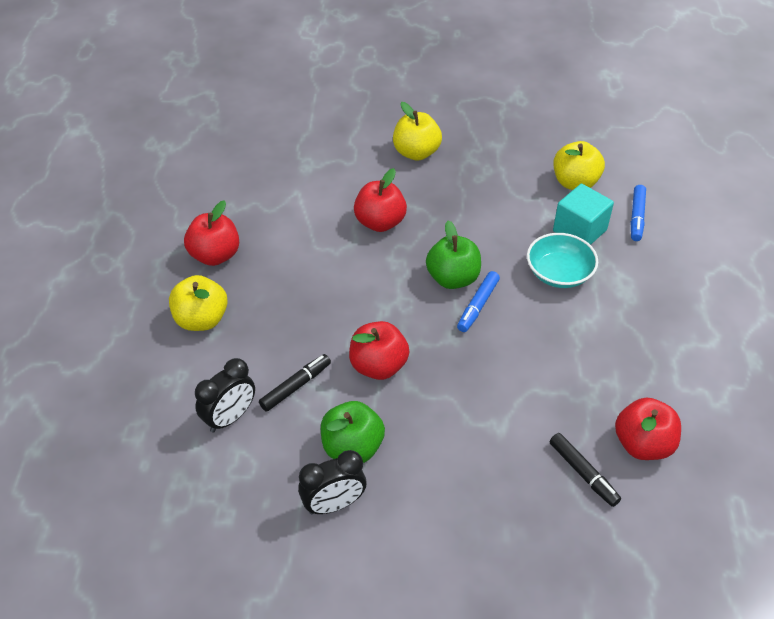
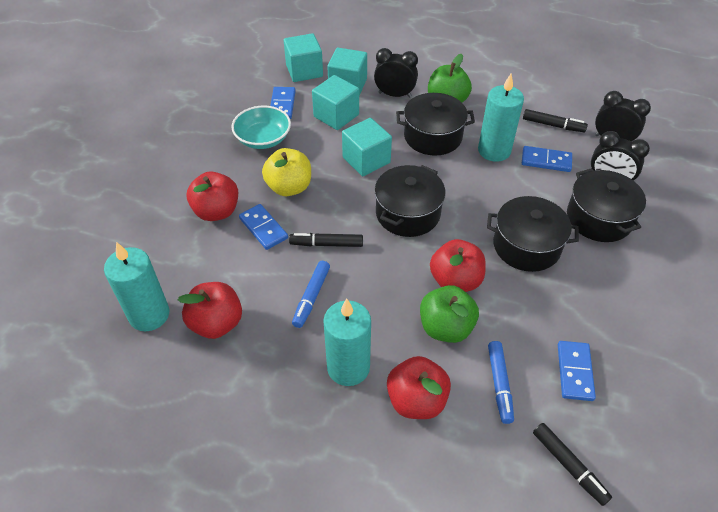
black clock: 2 -> 3
black marker: 2 -> 3
black pot: 0 -> 4
blue domino: 0 -> 4
turquoise candle: 0 -> 3
turquoise cube: 1 -> 4
yellow apple: 3 -> 1

